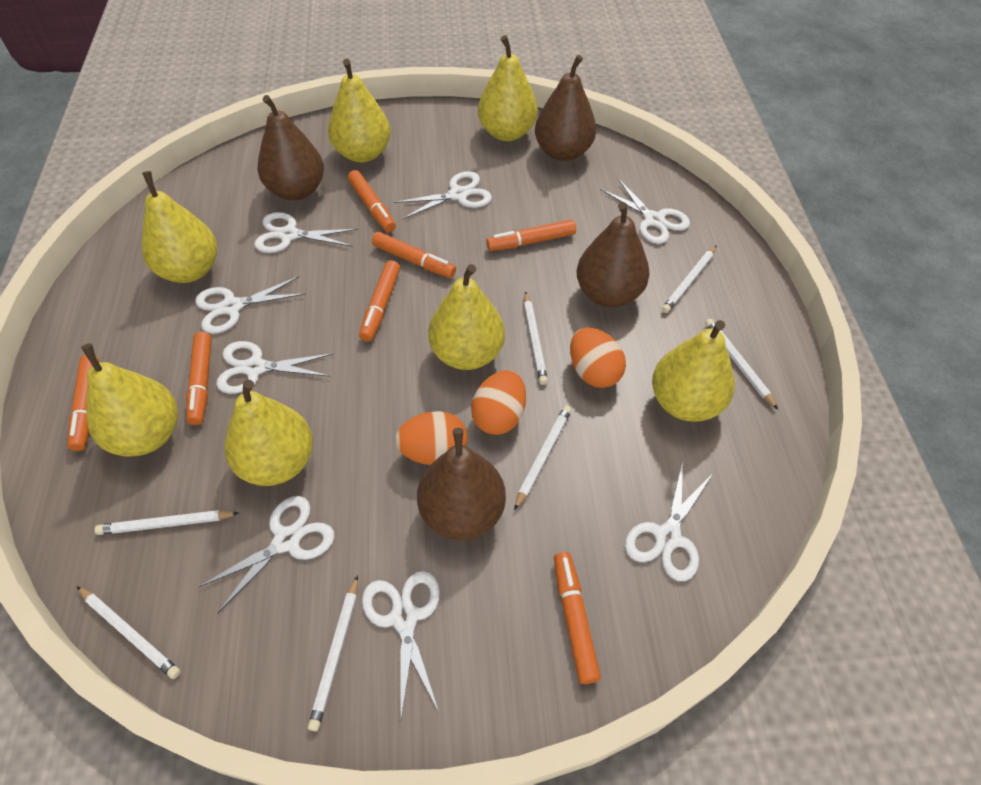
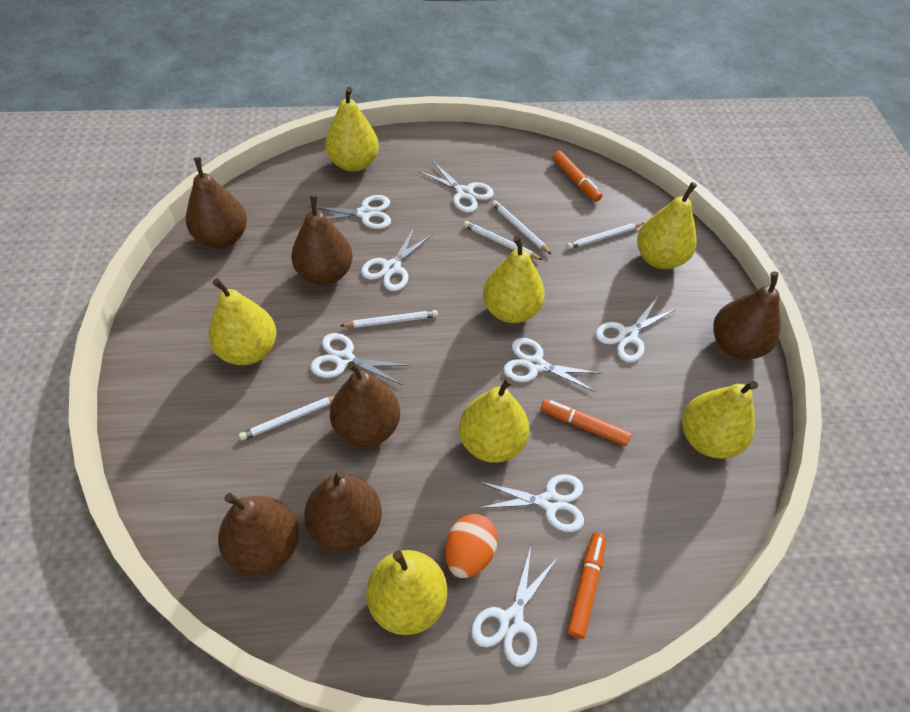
brown pear: 4 -> 6
orange egg: 3 -> 1
orange marker: 7 -> 3
white pencil: 7 -> 5

